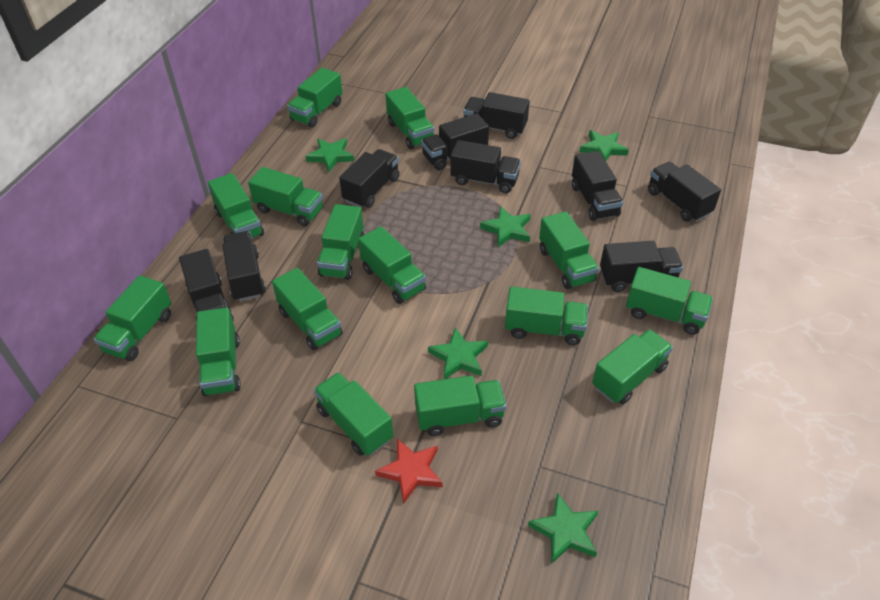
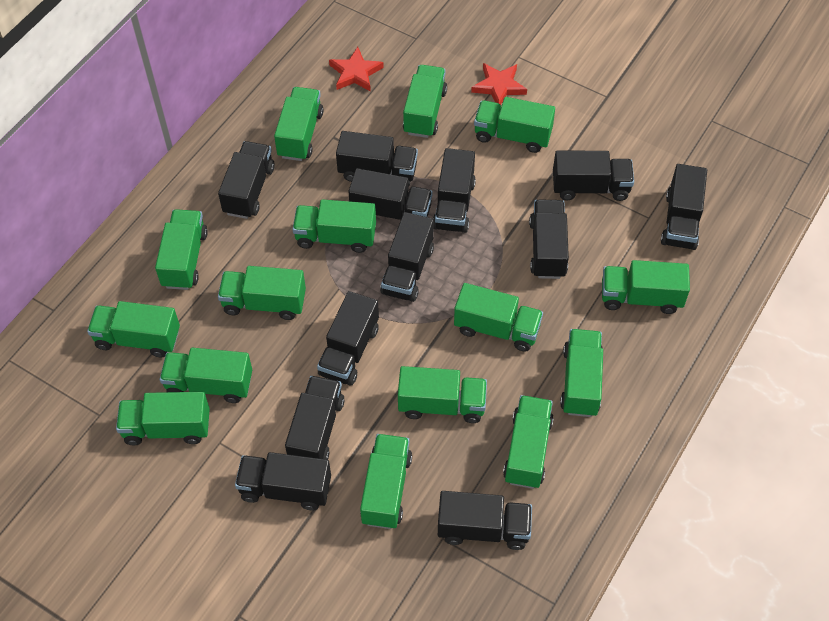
black truck: 9 -> 12
green star: 5 -> 0
red star: 1 -> 2

